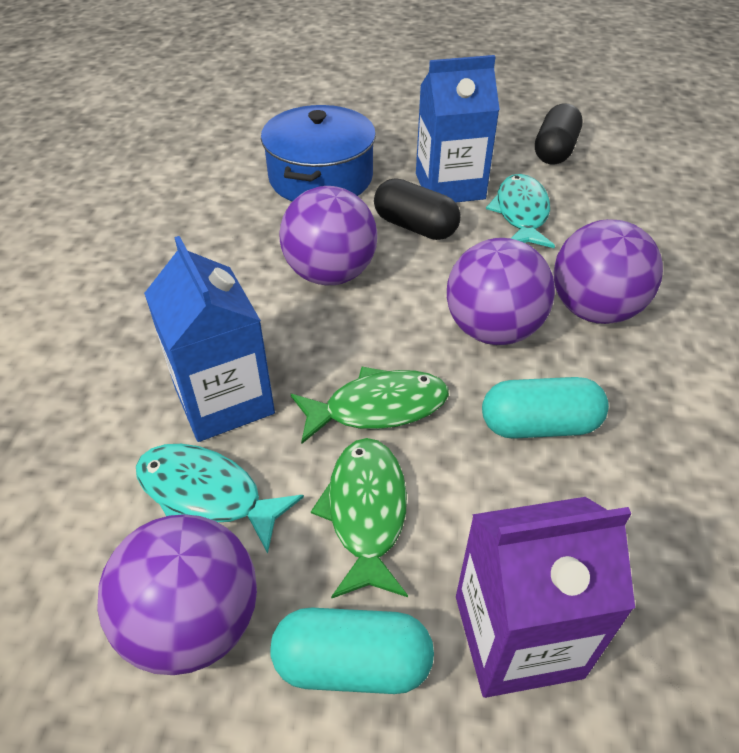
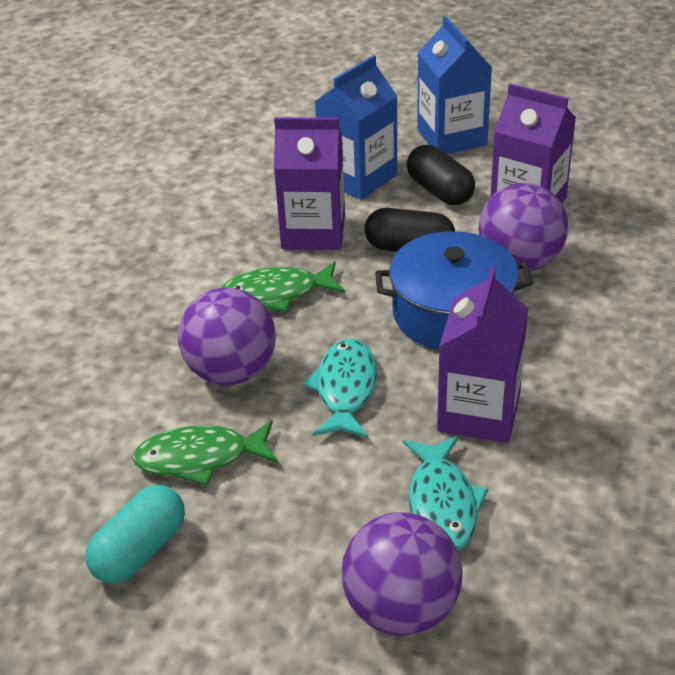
purple ball: 4 -> 3
purple carton: 1 -> 3
turquoise capsule: 2 -> 1

